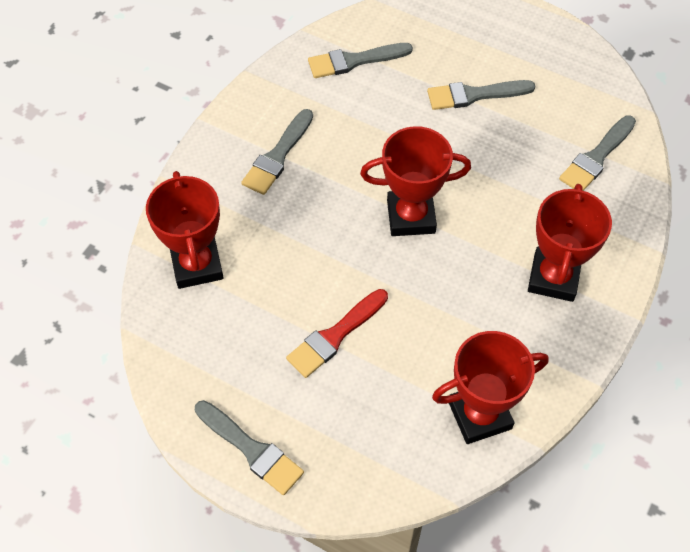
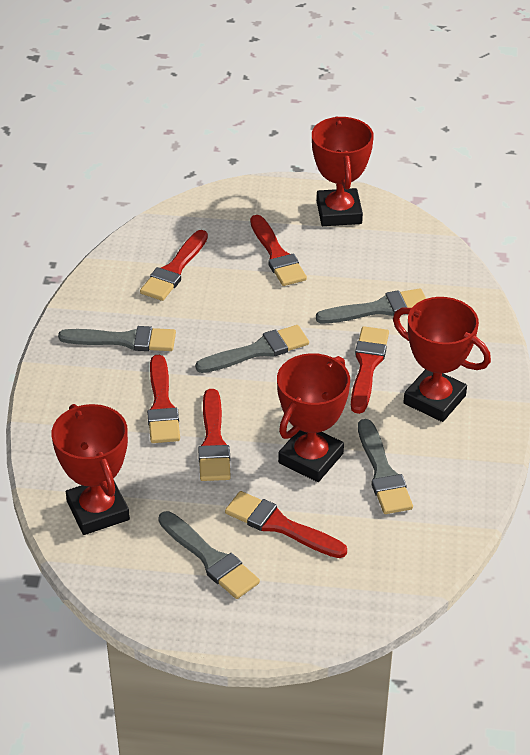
red brush: 1 -> 6

